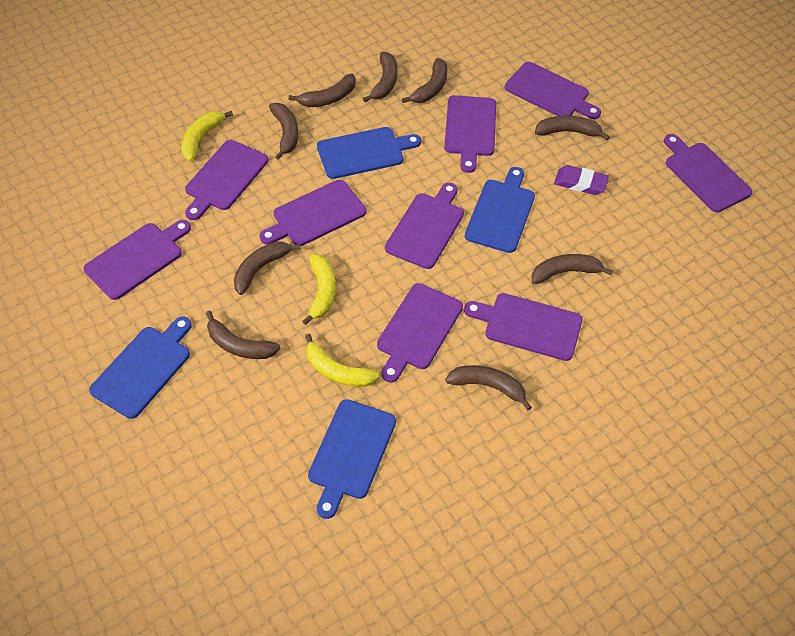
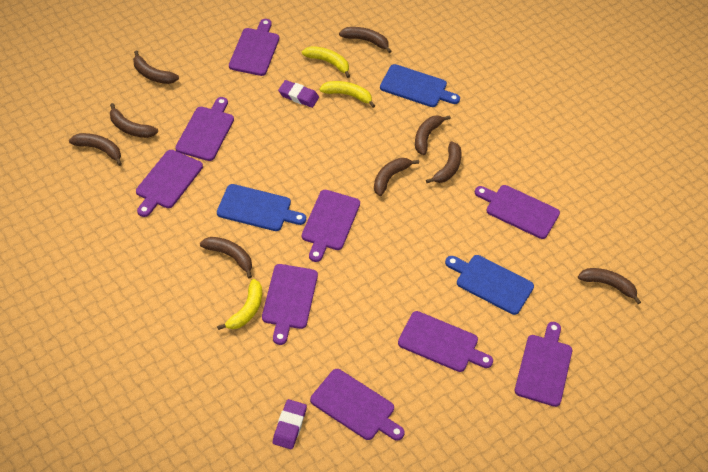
blue cutting board: 4 -> 3
purple eraser: 1 -> 2

